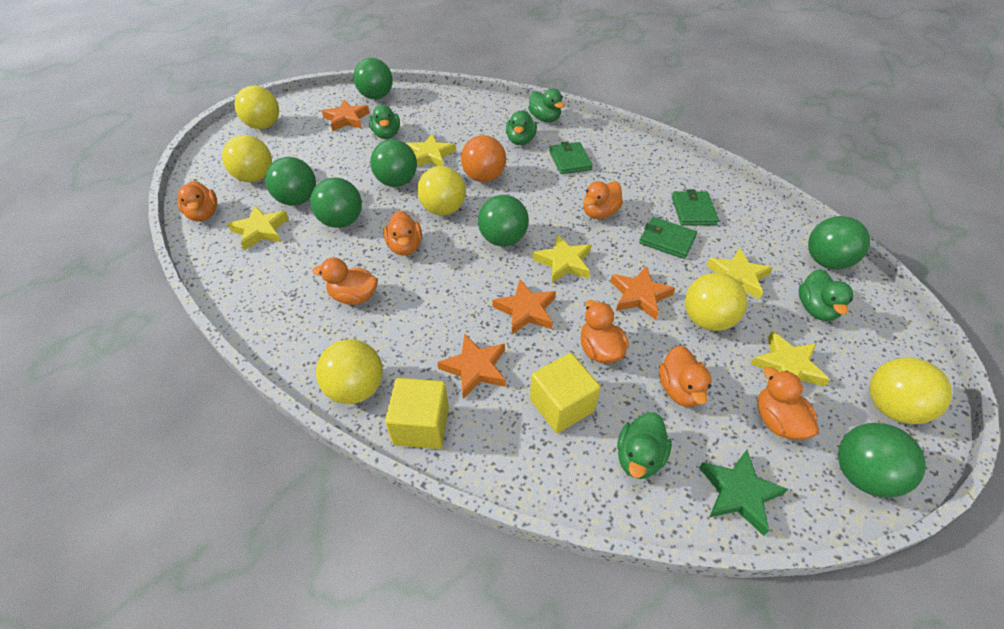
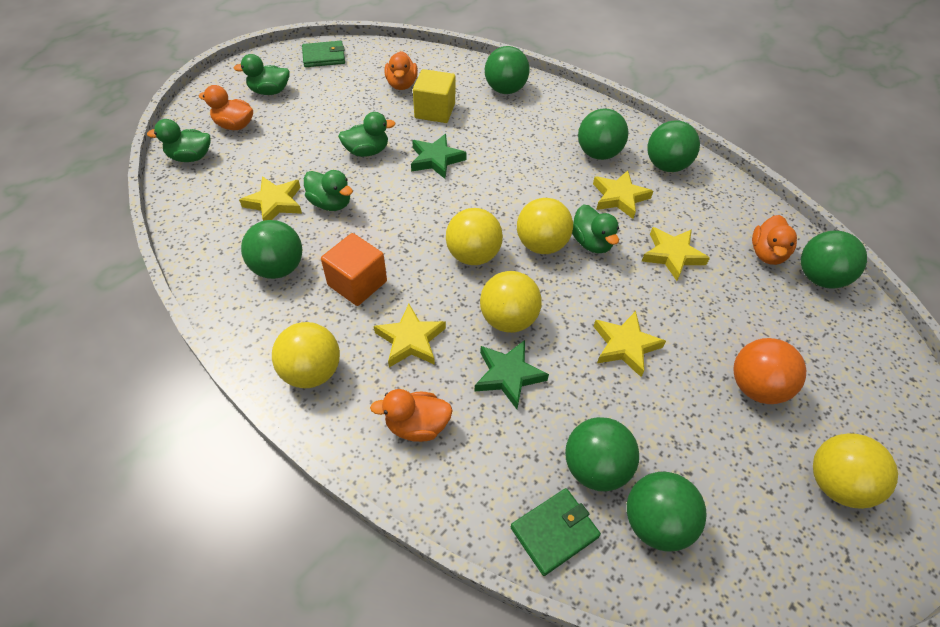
green star: 1 -> 2
green wallet: 3 -> 2
orange cube: 0 -> 1
orange duck: 7 -> 4
orange star: 4 -> 0
yellow ball: 6 -> 5
yellow cube: 2 -> 1

